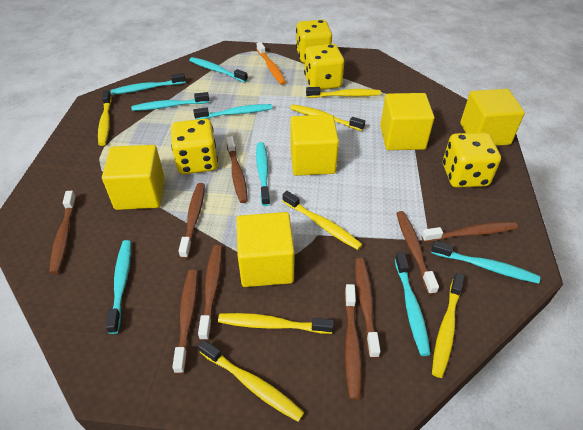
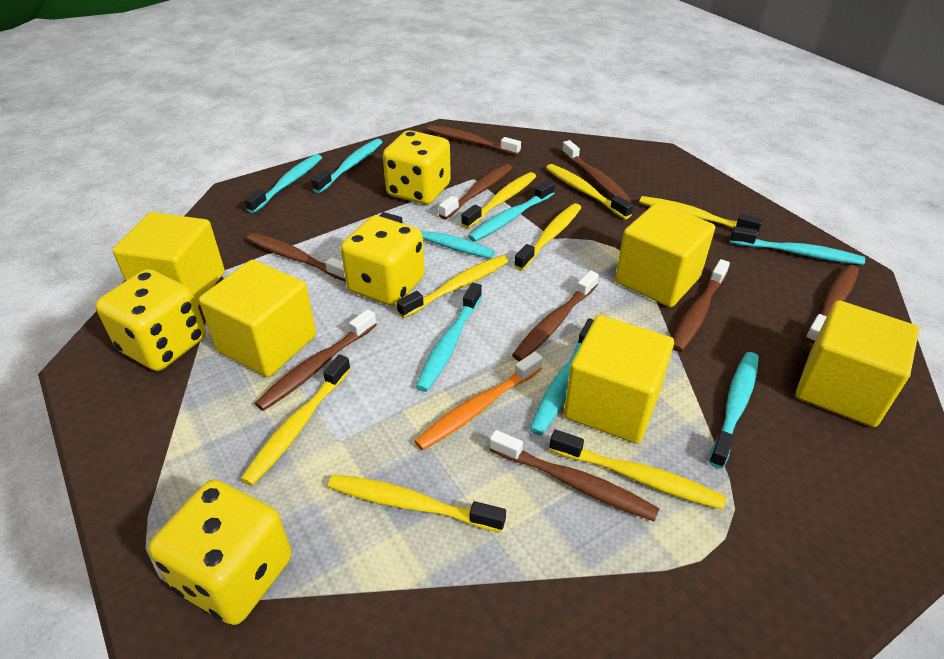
yellow toothbrush: 7 -> 8

